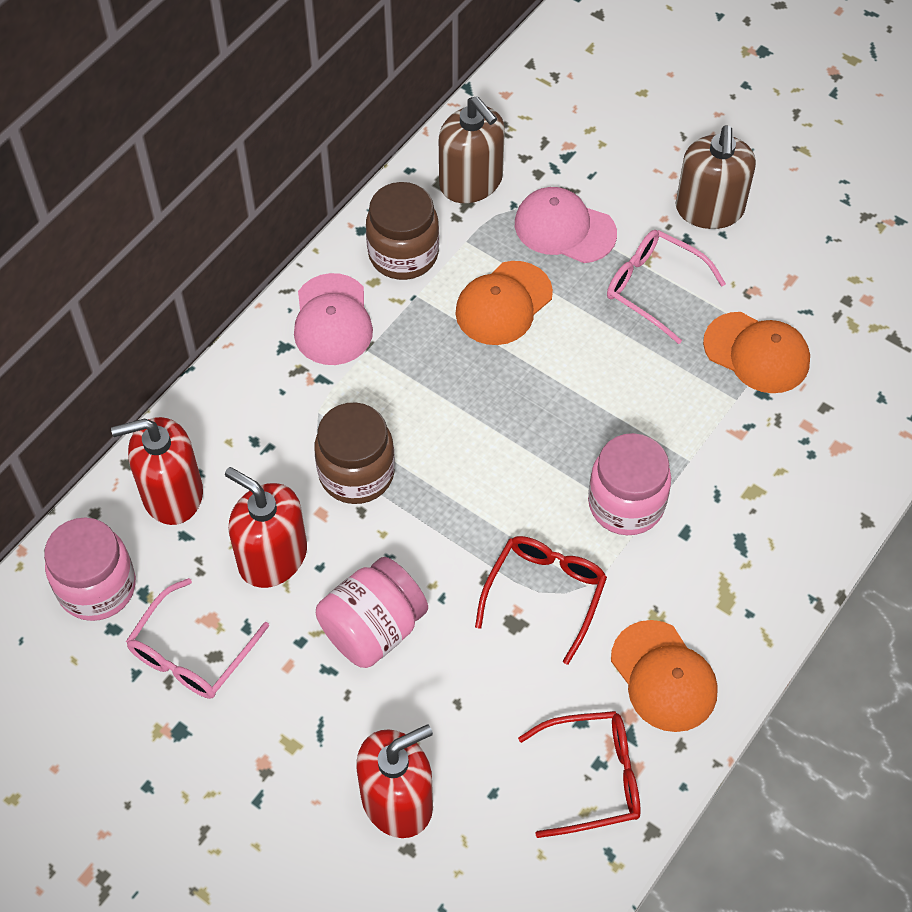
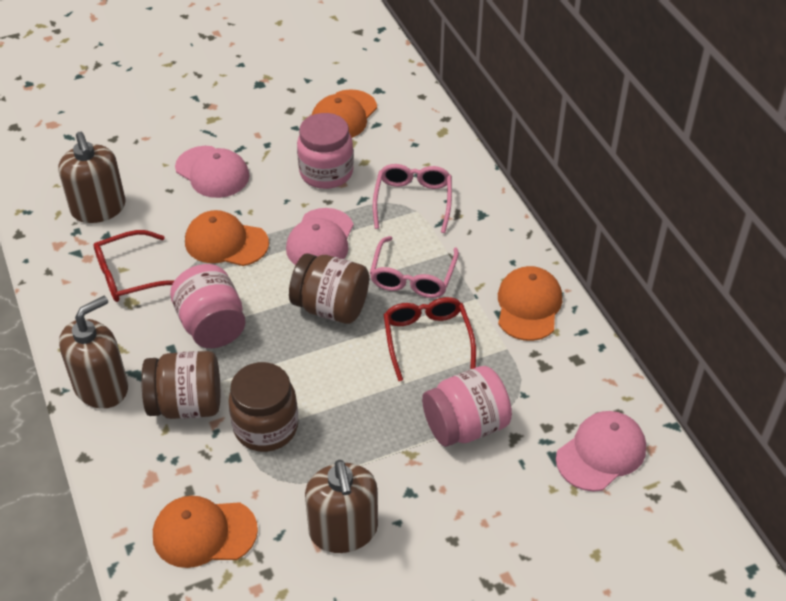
brown jar: 2 -> 3
brown soap dispenser: 2 -> 3
orange cap: 3 -> 4
pink cap: 2 -> 3
red soap dispenser: 3 -> 0

